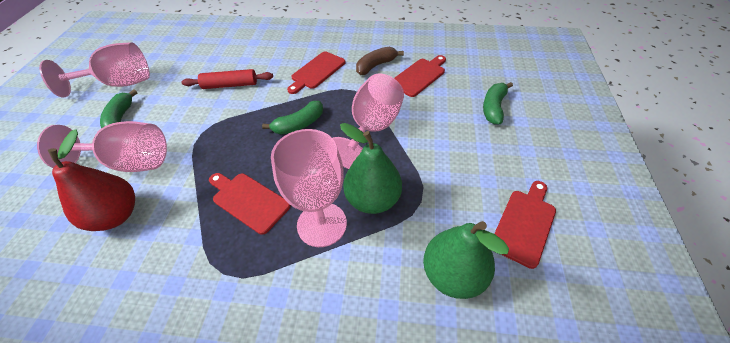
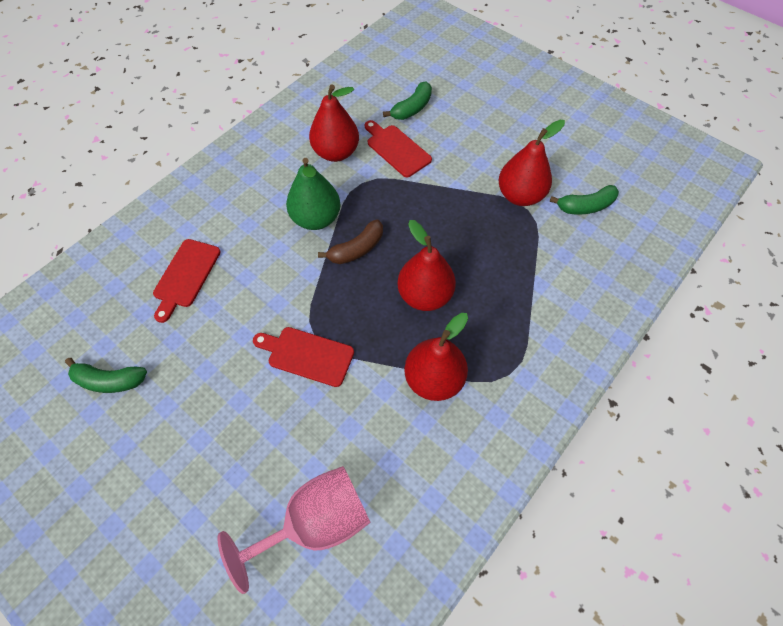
green pear: 2 -> 1
pink goblet: 4 -> 1
red cutting board: 4 -> 3
red pear: 1 -> 4
red rolling pin: 1 -> 0

